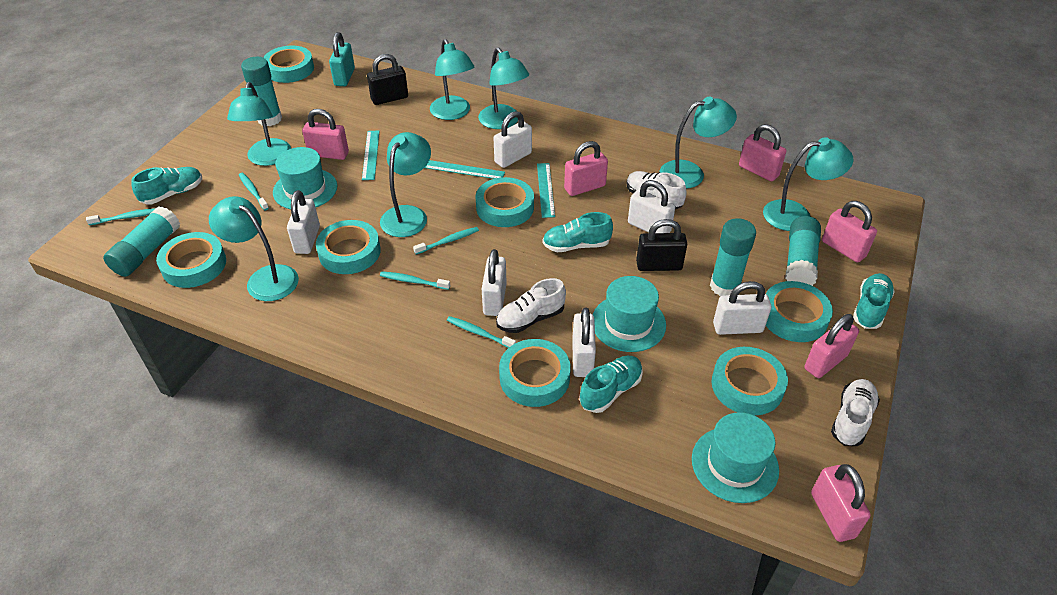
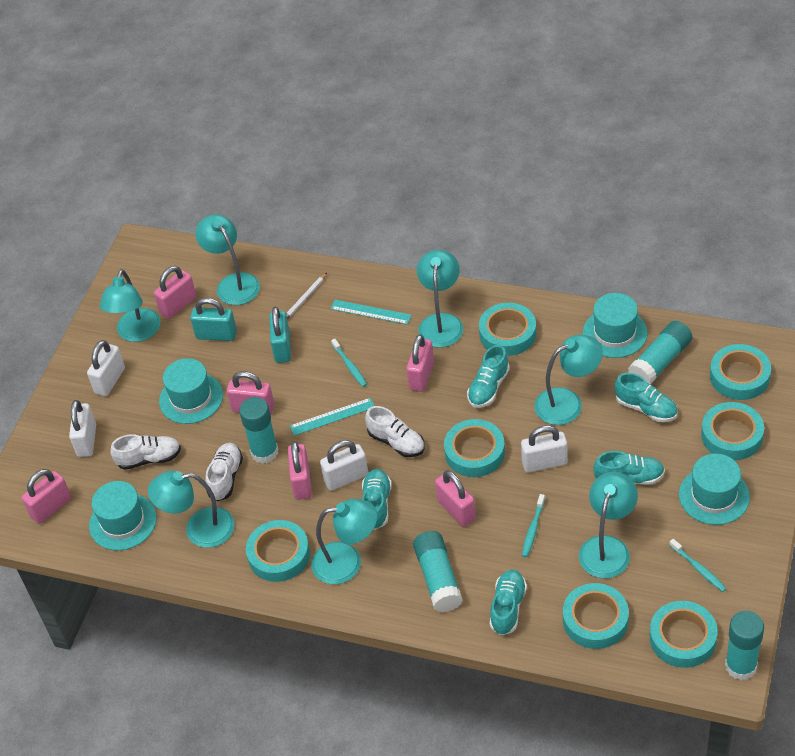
black padlock: 2 -> 0
turquoise hat: 3 -> 4
turquoise padlock: 1 -> 2
turquoise ruler: 3 -> 2
turquoise shoe: 4 -> 5
turquoise toothbrush: 5 -> 3
white padlock: 6 -> 4
white pencil: 0 -> 1

